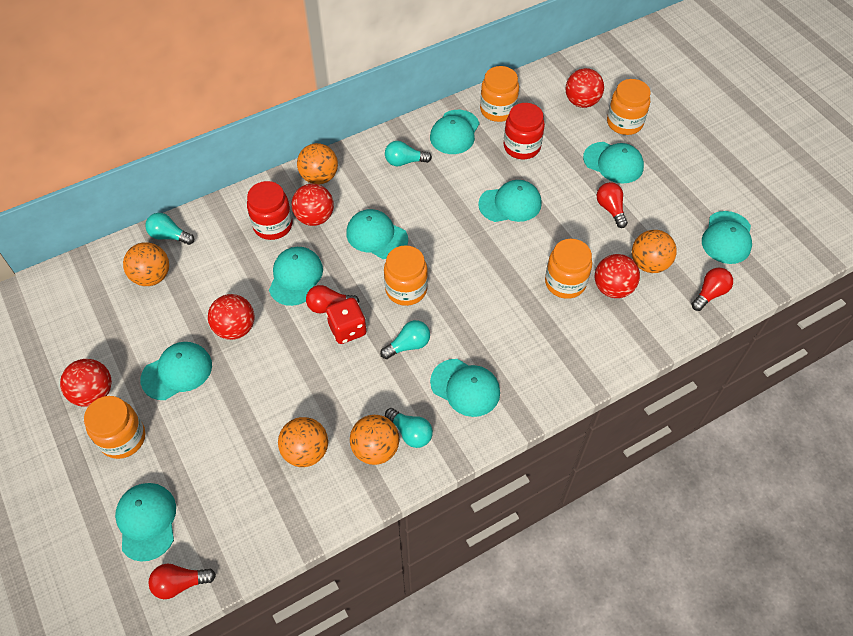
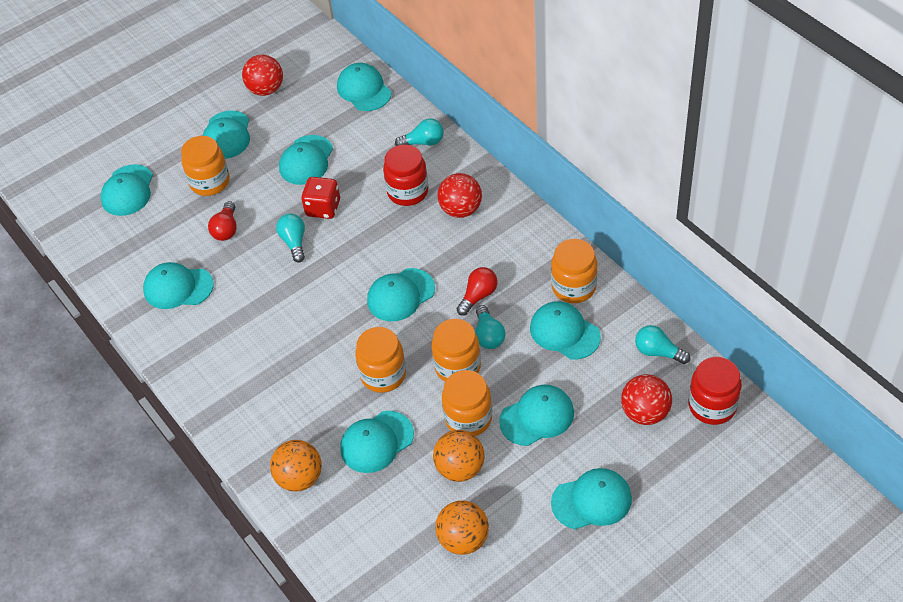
orange ball: 5 -> 3
red ball: 5 -> 3
red light bulb: 4 -> 2
turquoise cap: 9 -> 10

